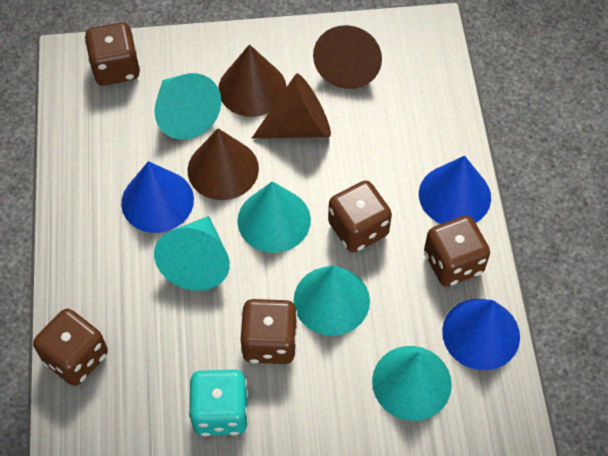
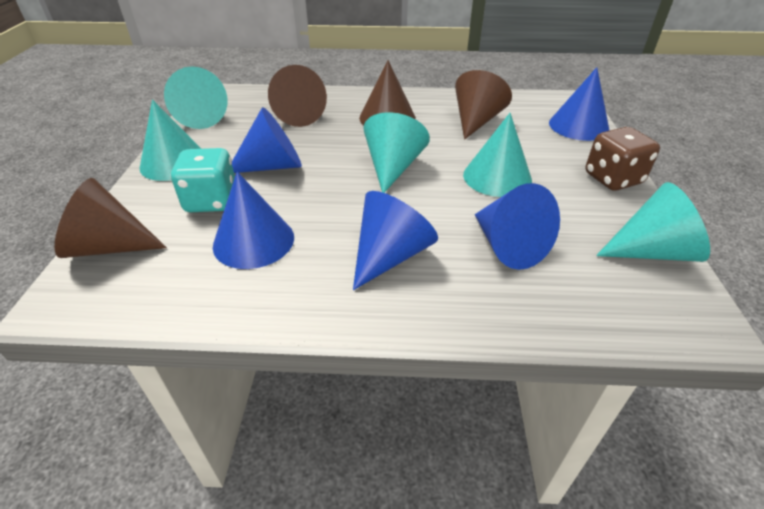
blue cone: 3 -> 5
brown dice: 5 -> 1

